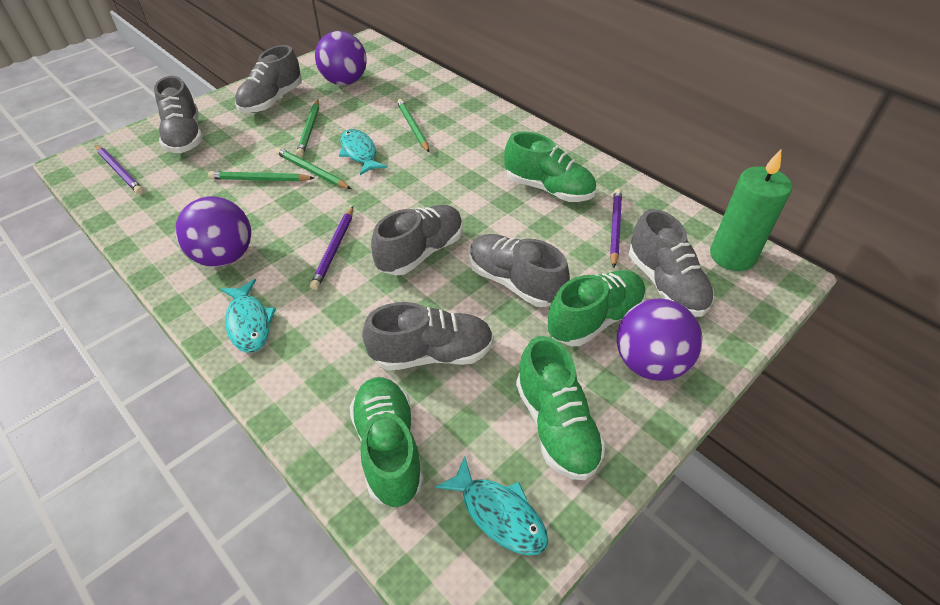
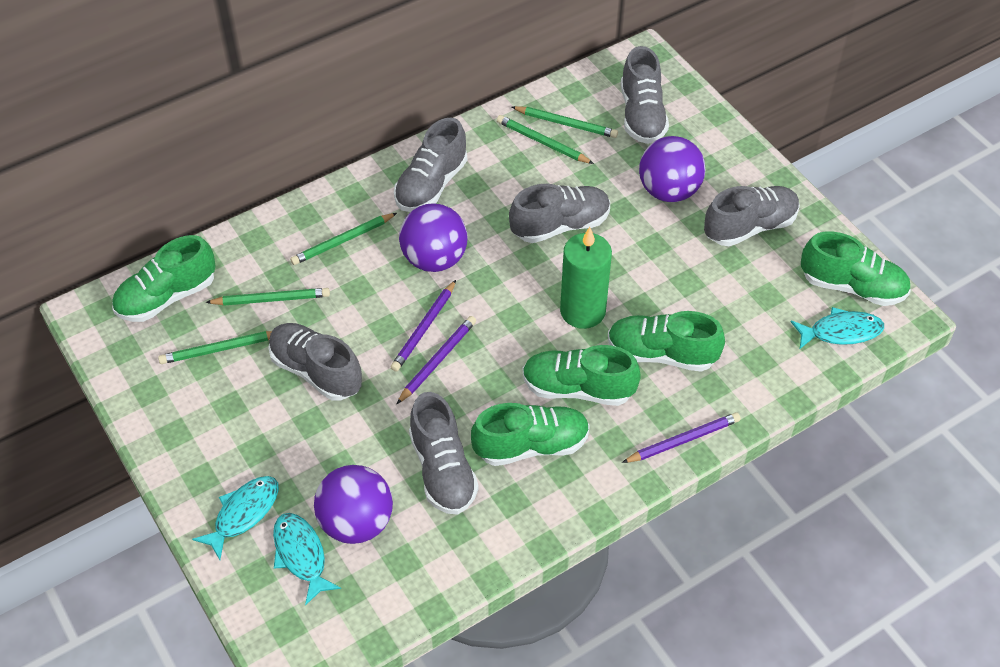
green pencil: 4 -> 5
green shoe: 4 -> 5

